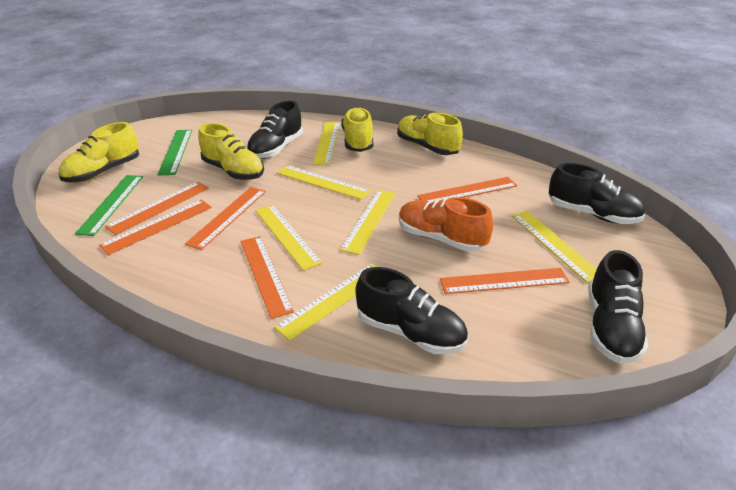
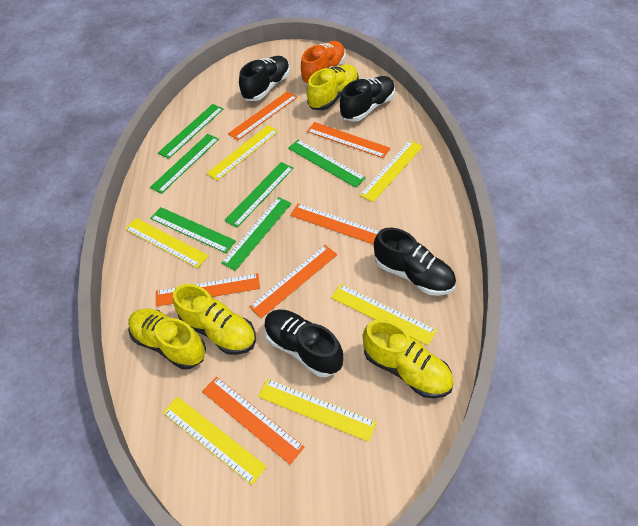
green ruler: 2 -> 6

